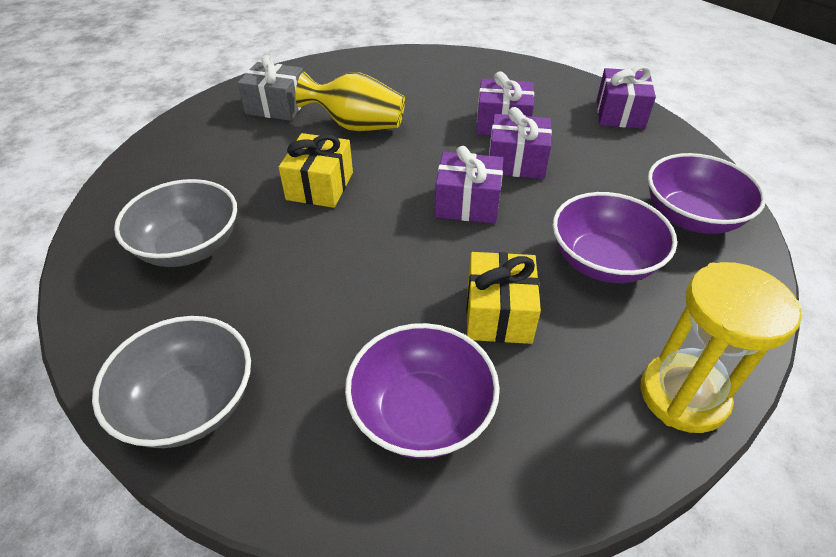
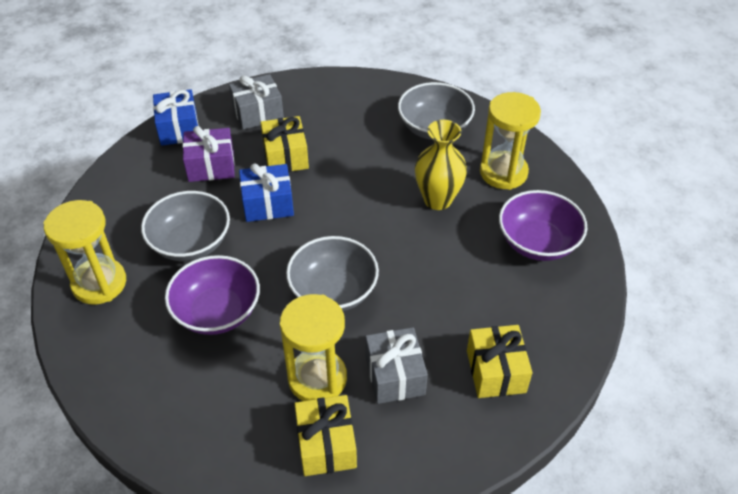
blue gift: 0 -> 2
grey bowl: 2 -> 3
grey gift: 1 -> 2
purple bowl: 3 -> 2
purple gift: 4 -> 1
yellow gift: 2 -> 3
yellow hourglass: 1 -> 3

